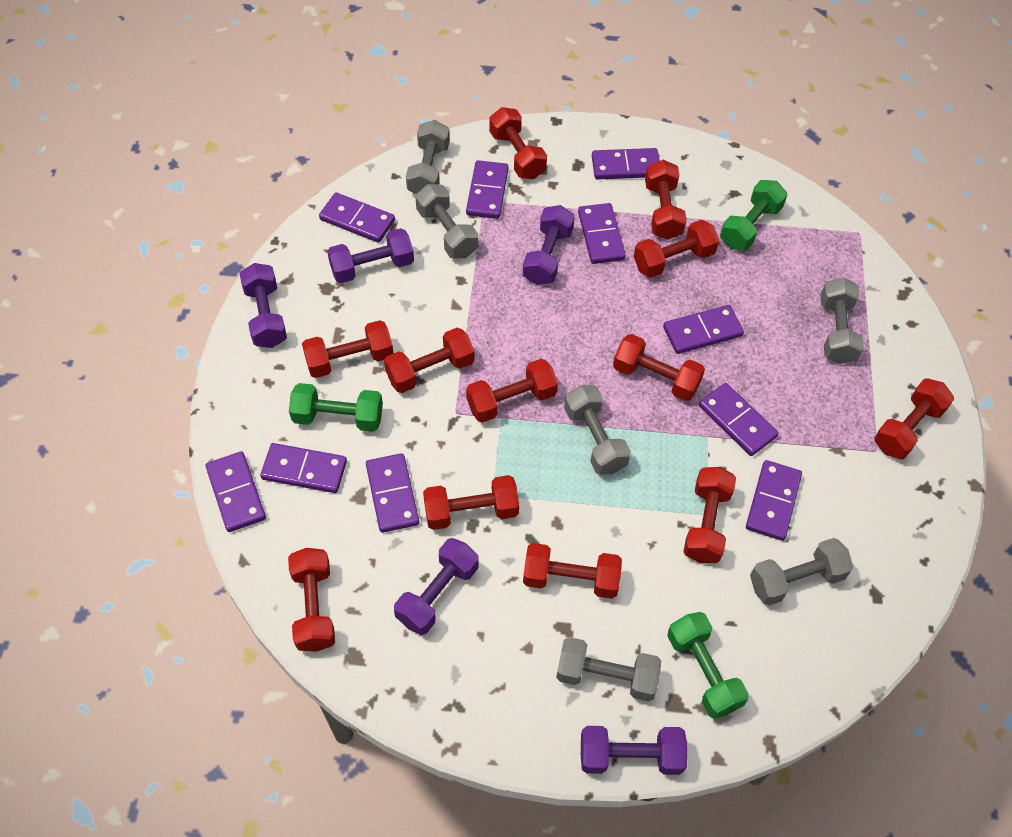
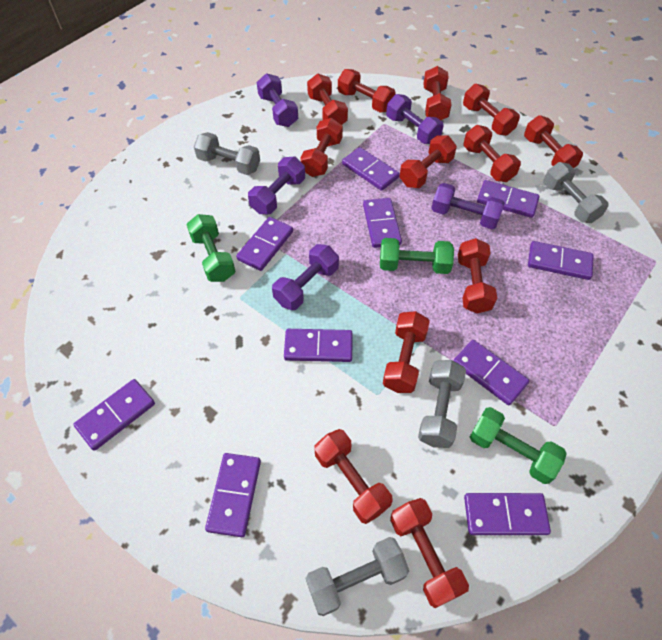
grey dumbbell: 6 -> 4

